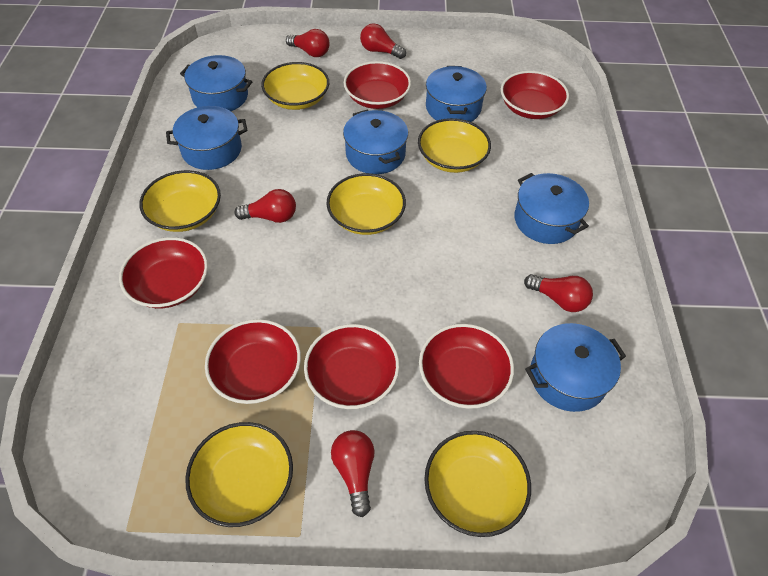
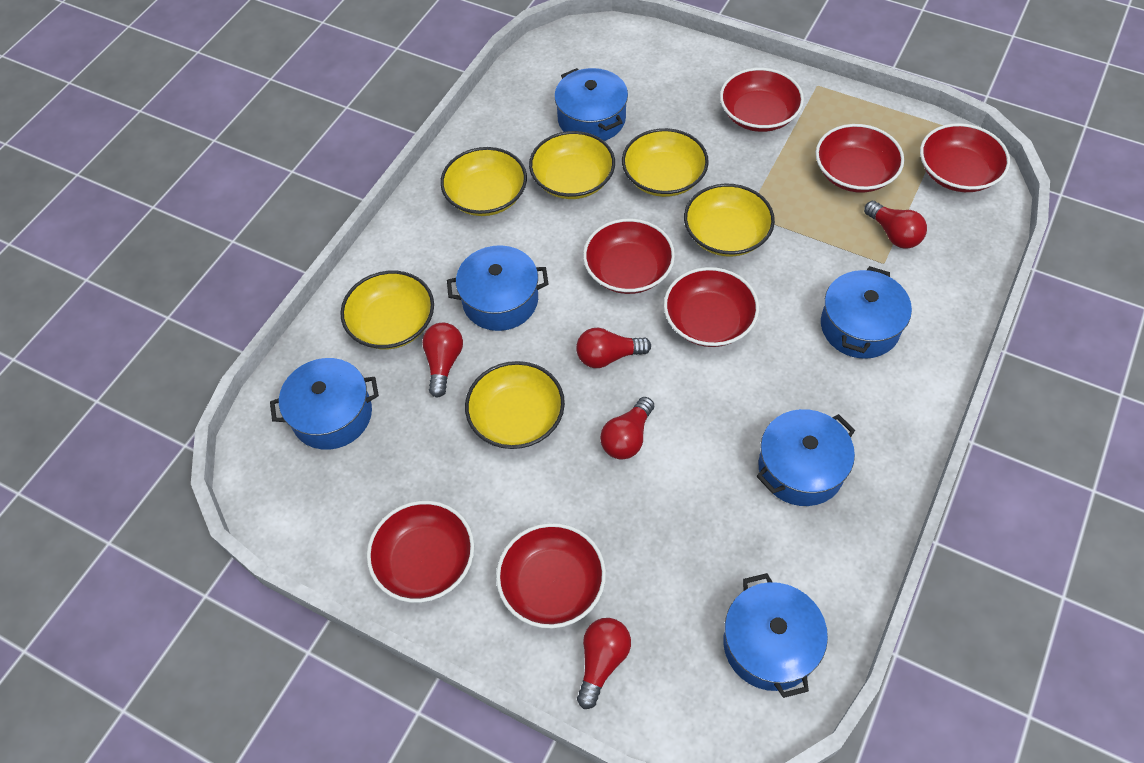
red bowl: 6 -> 7

